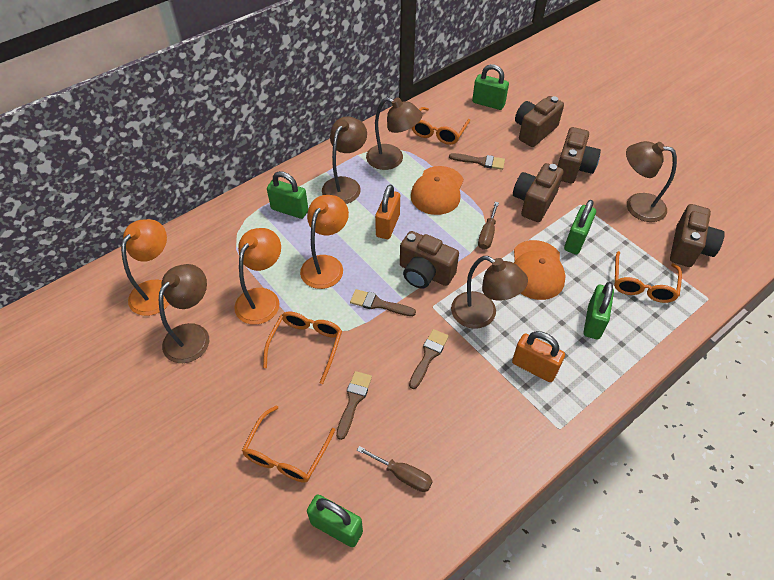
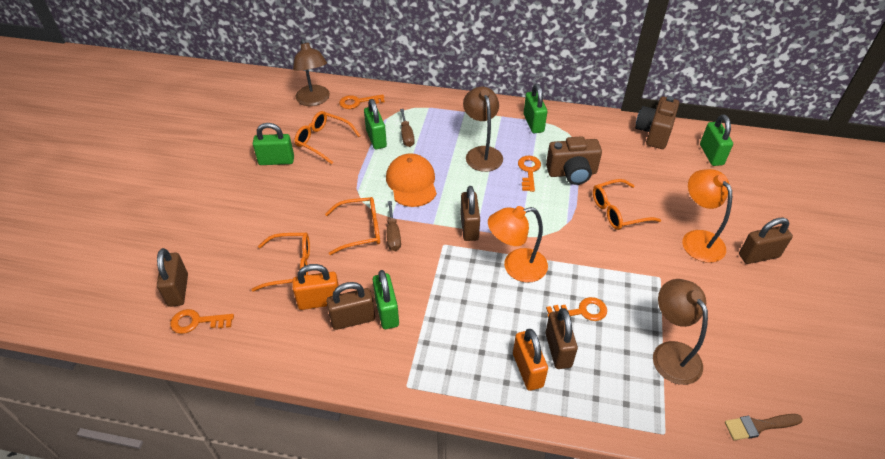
brown brush: 4 -> 1
brown camera: 5 -> 2
brown lamp: 5 -> 3
brown padlock: 0 -> 5
orange cap: 2 -> 1
orange key: 0 -> 4
orange lamp: 3 -> 2

